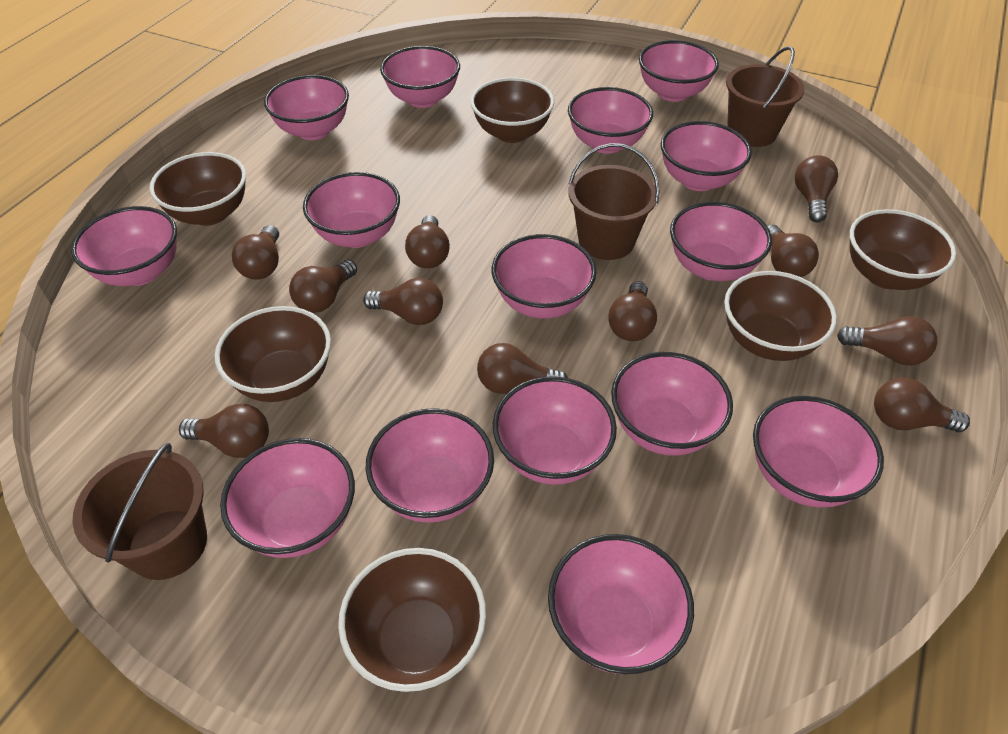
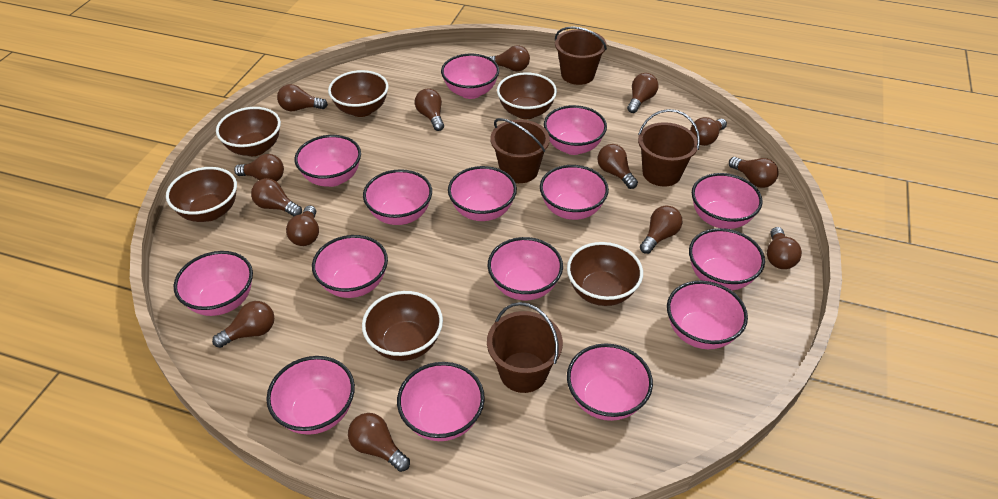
brown bucket: 3 -> 4
brown light bulb: 11 -> 14

